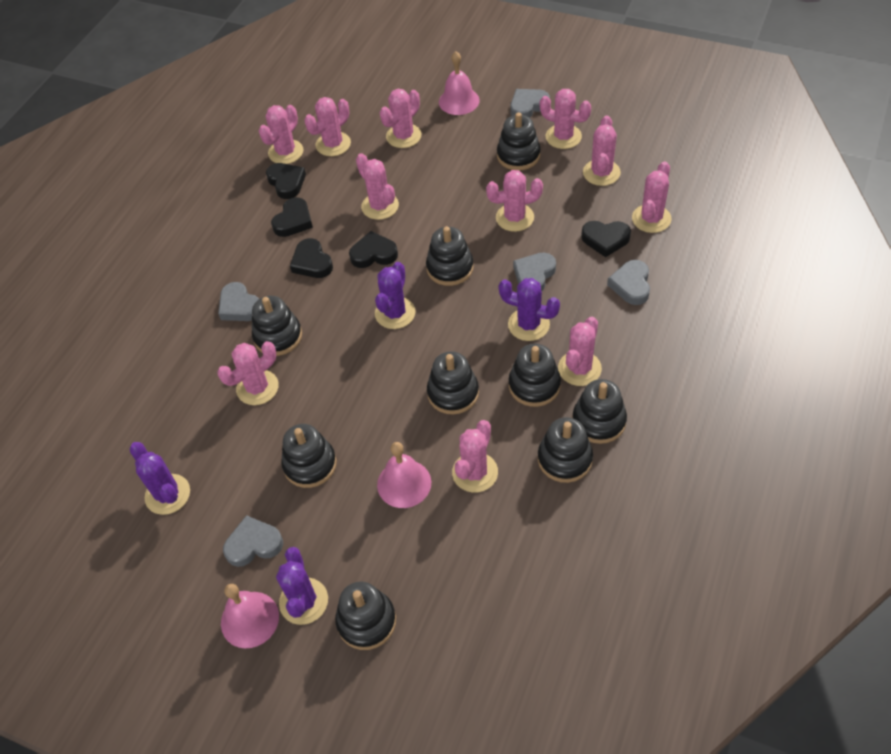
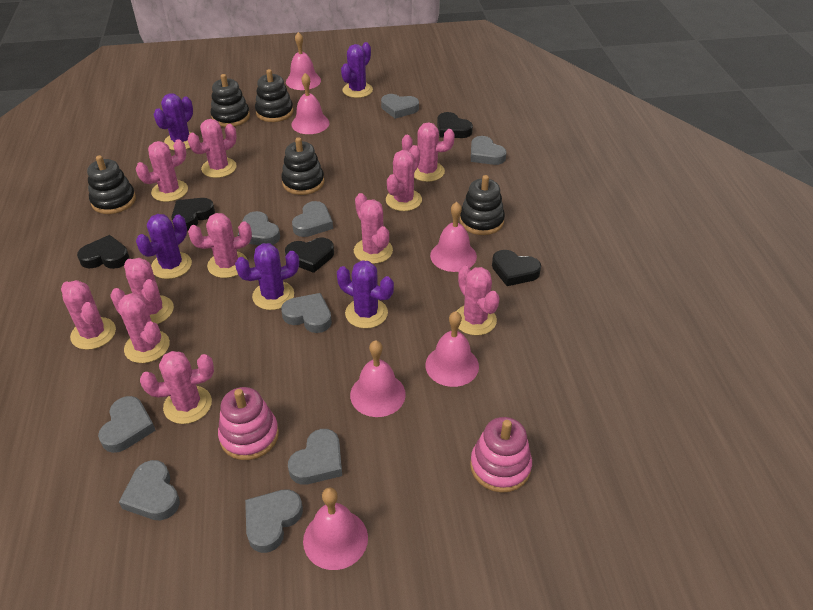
black stacking toy: 9 -> 5
grey heart: 5 -> 9
pink bell: 3 -> 6
pink stacking toy: 0 -> 2
purple cactus: 4 -> 5

